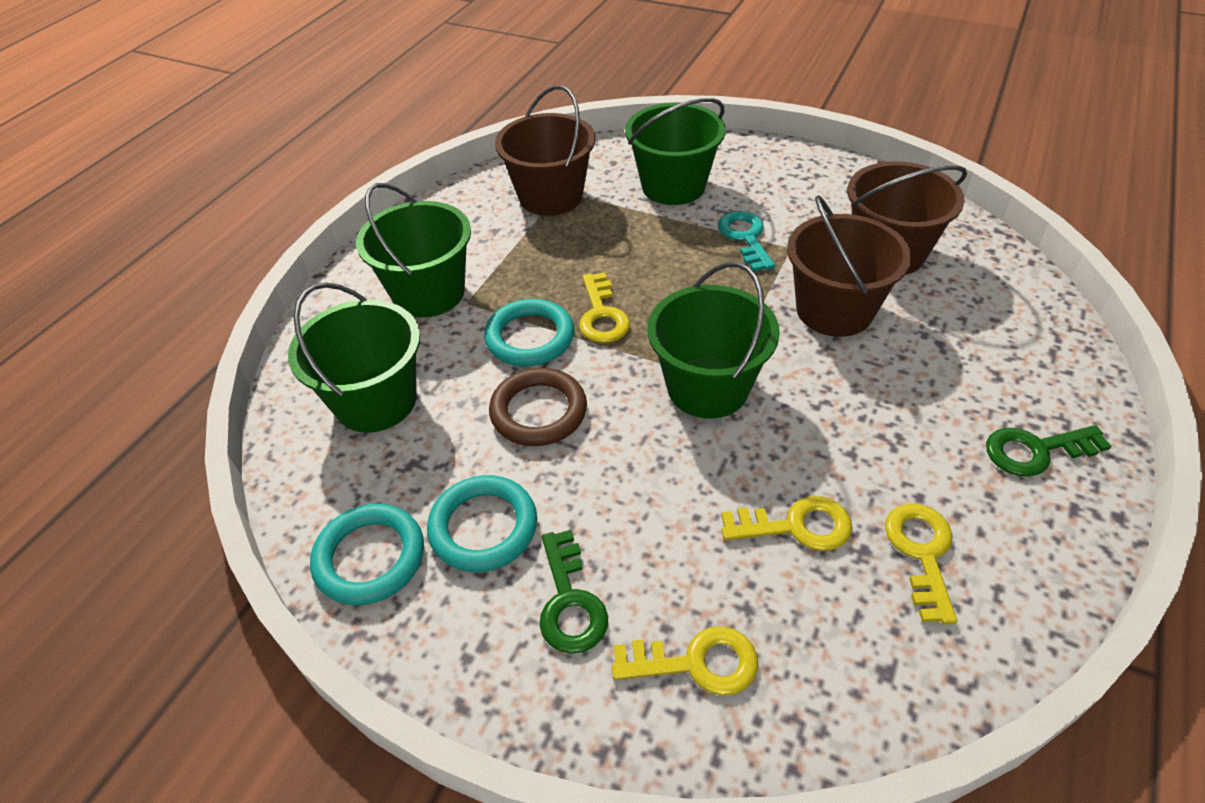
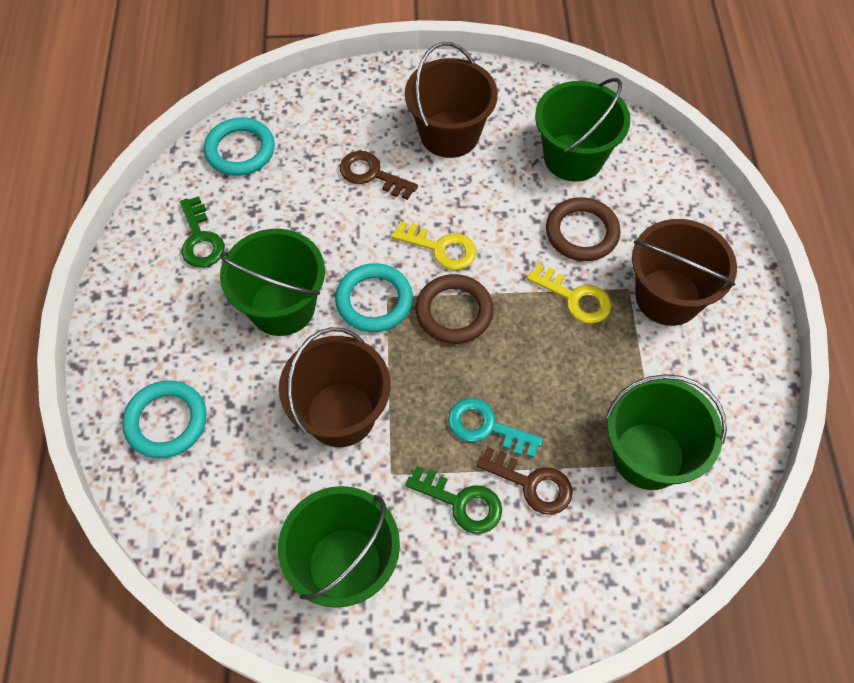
brown key: 0 -> 2
brown ring: 1 -> 2
yellow key: 4 -> 2

